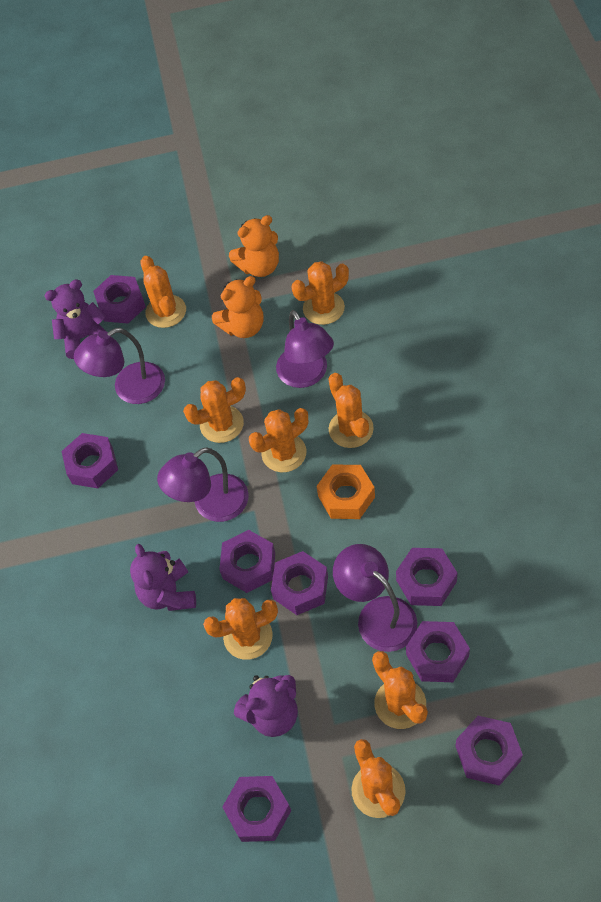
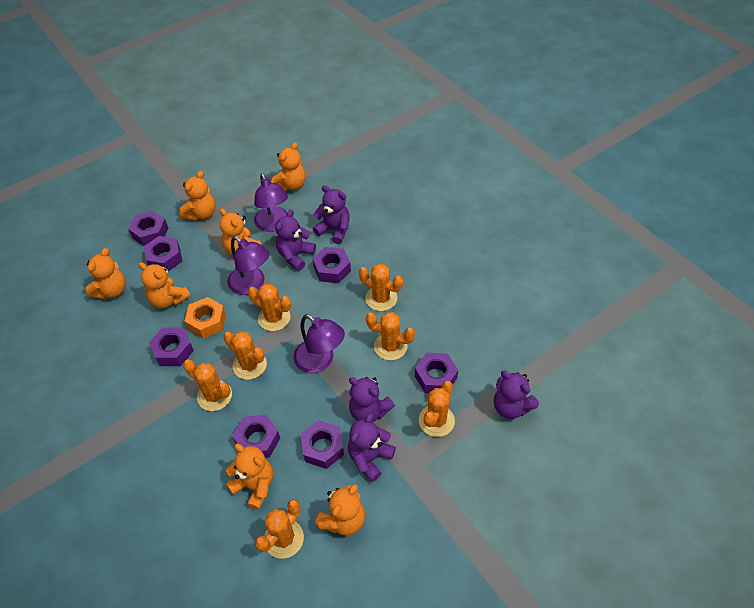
orange cactus: 8 -> 7
orange teddy bear: 2 -> 7
purple lamp: 4 -> 3
purple nut: 8 -> 7
purple teddy bear: 3 -> 5

